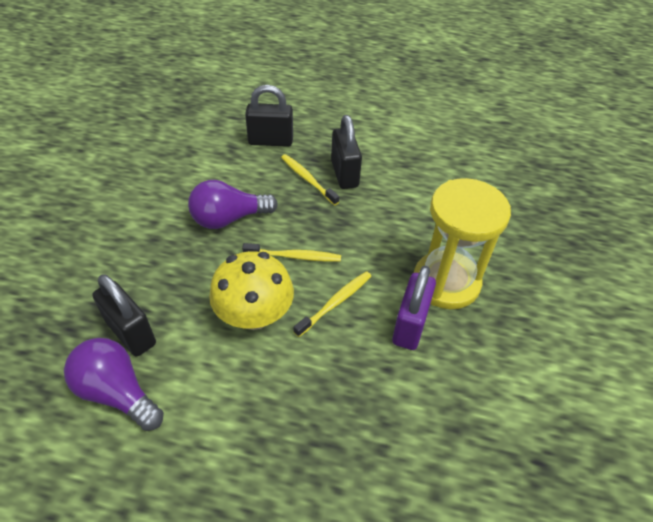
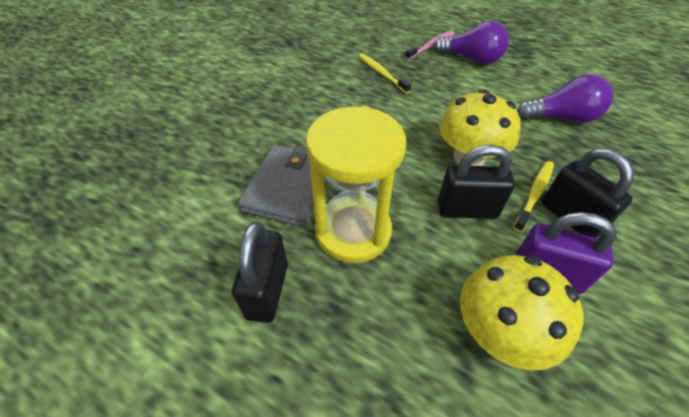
grey wallet: 0 -> 1
pink toothbrush: 0 -> 1
yellow mushroom: 1 -> 2
yellow toothbrush: 3 -> 2

